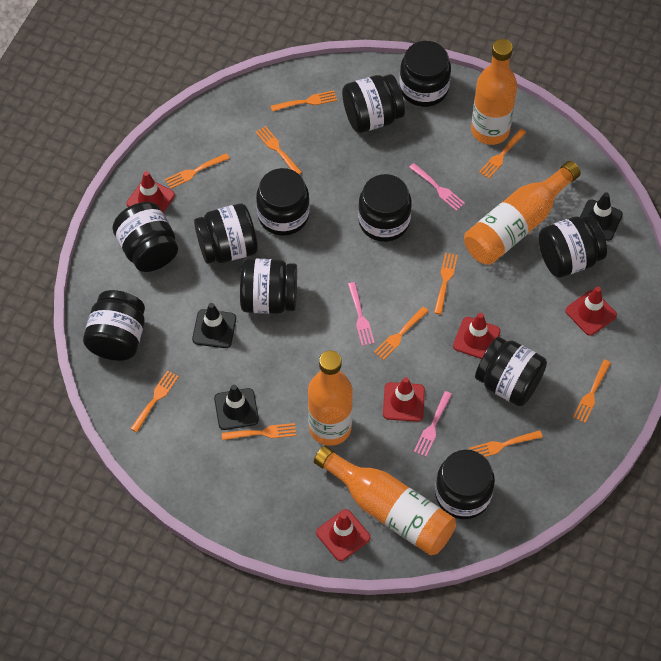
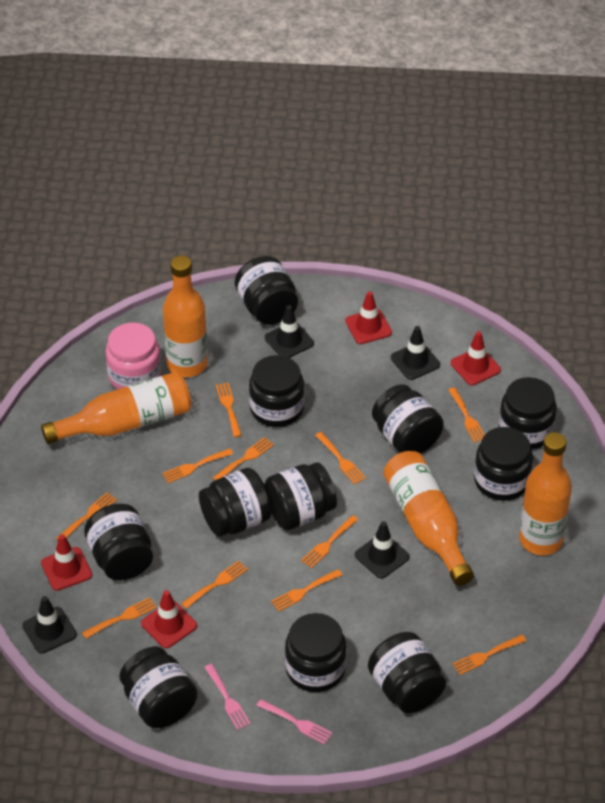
black traffic cone: 3 -> 4
orange fork: 10 -> 11
pink fork: 3 -> 2
pink jar: 0 -> 1
red traffic cone: 5 -> 4

